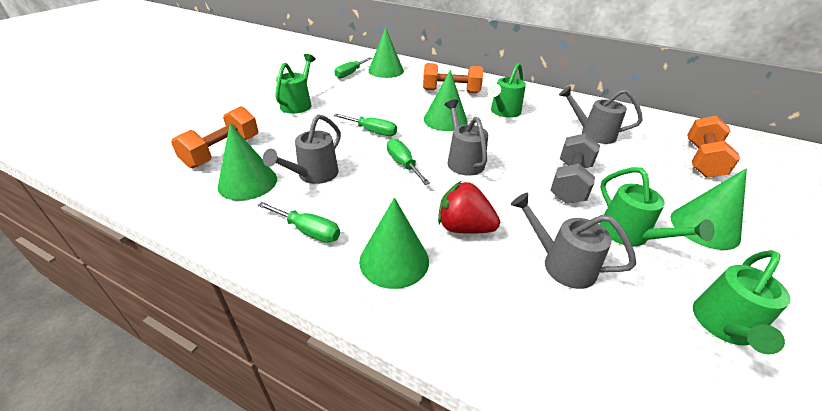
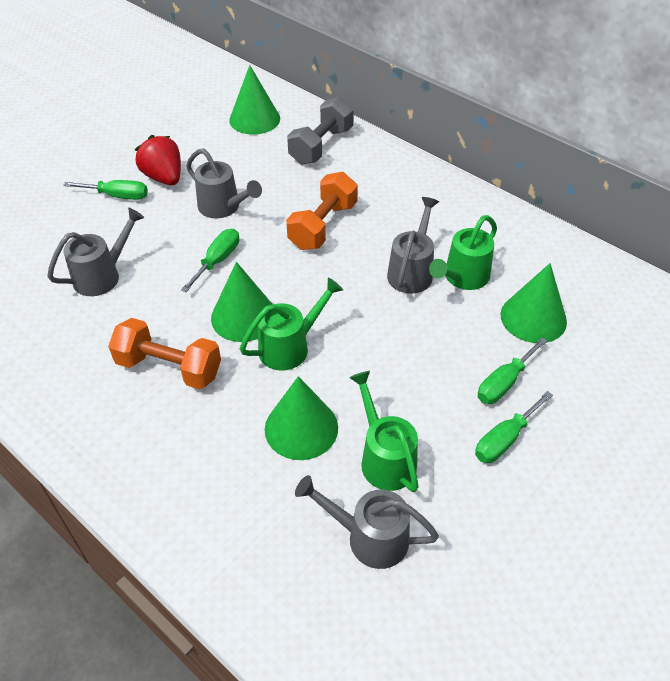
green cone: 5 -> 4
green watering can: 4 -> 3
orange dumbbell: 3 -> 2

